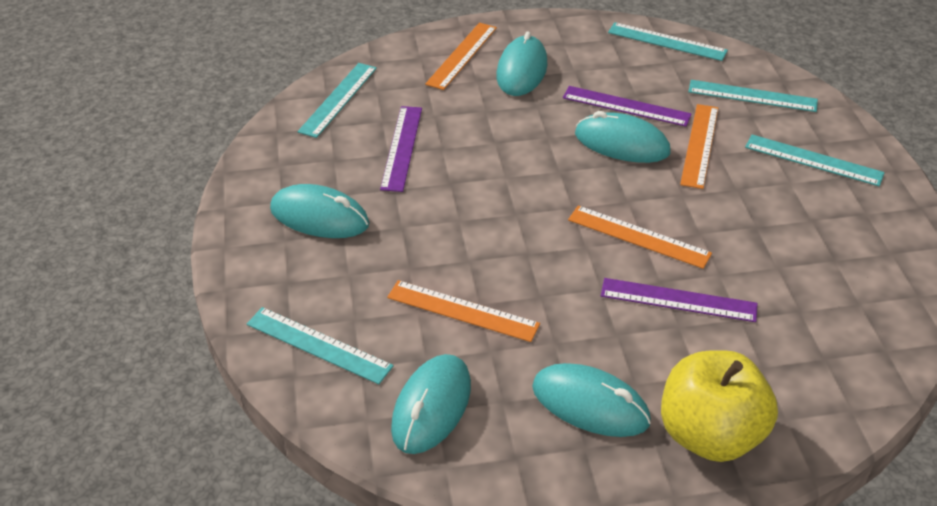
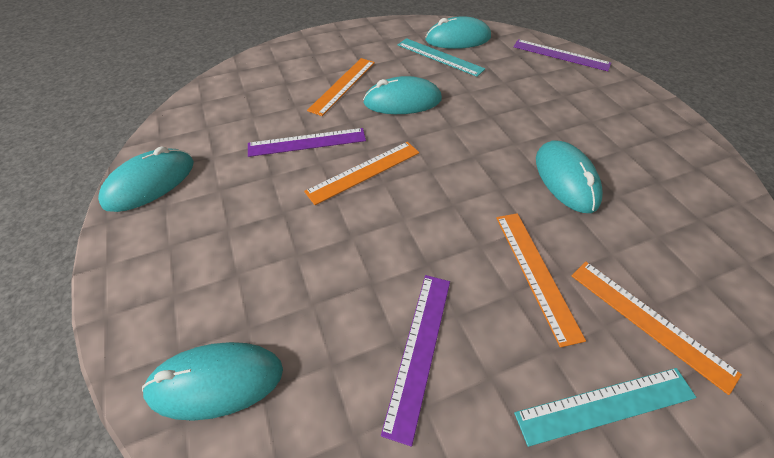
turquoise ruler: 5 -> 2
yellow apple: 1 -> 0

